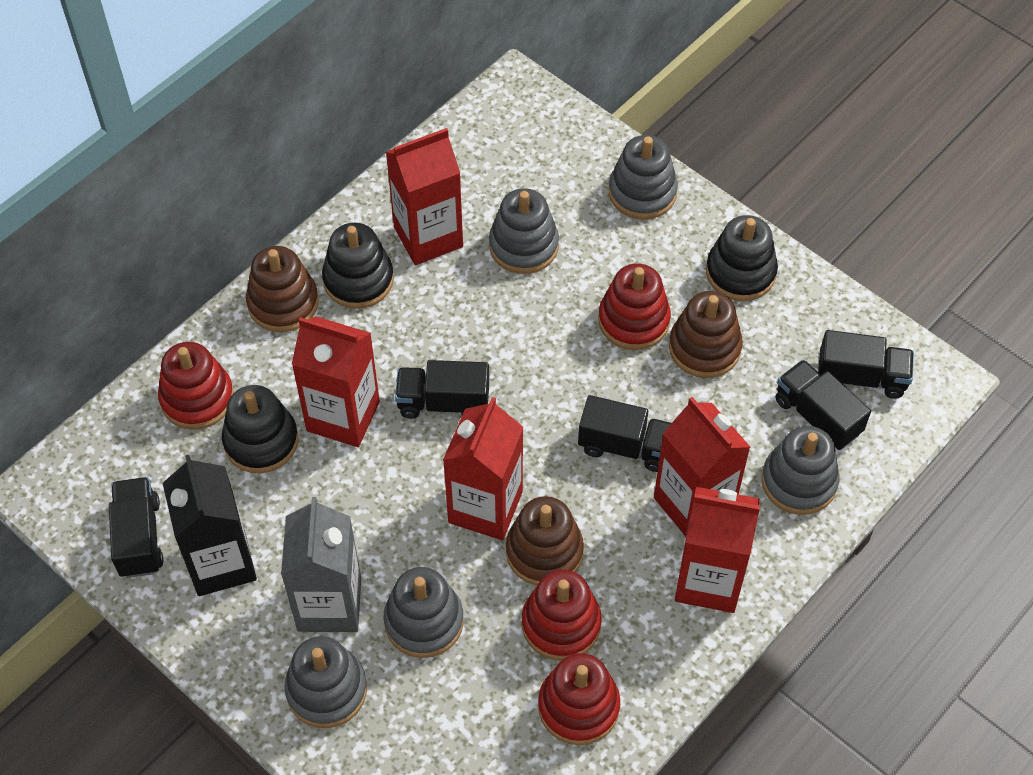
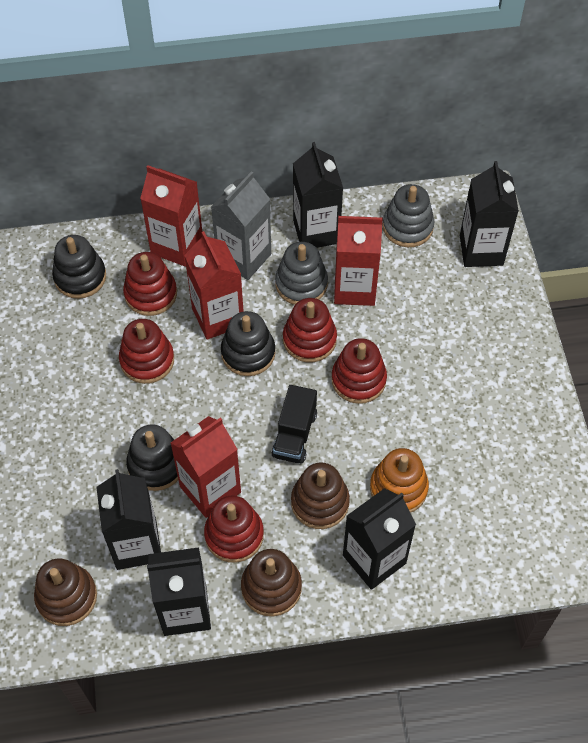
black carton: 1 -> 5
black truck: 5 -> 1
grey stacking toy: 5 -> 2
orange stacking toy: 0 -> 1
red carton: 5 -> 4
red stacking toy: 4 -> 5

